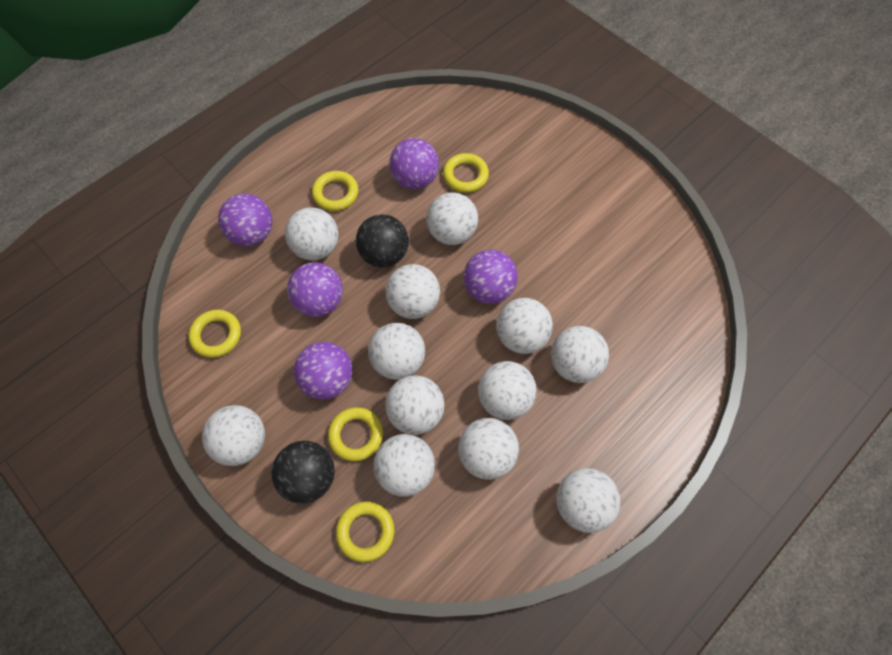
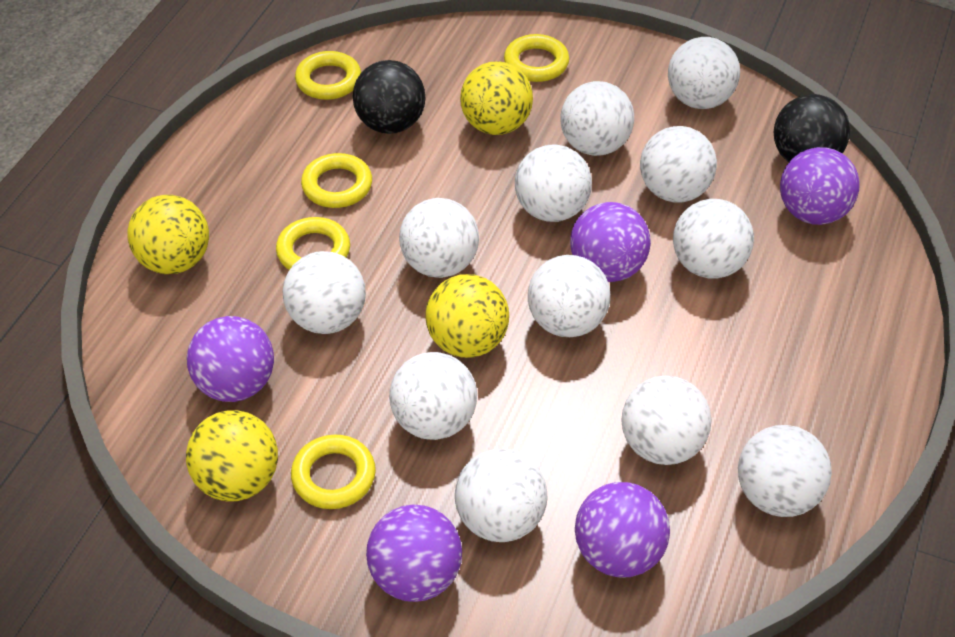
yellow ball: 0 -> 4

